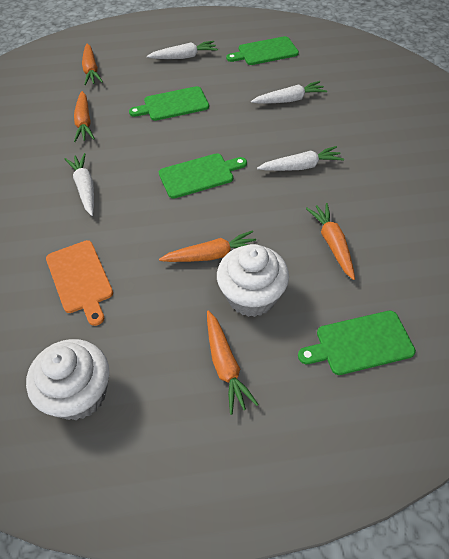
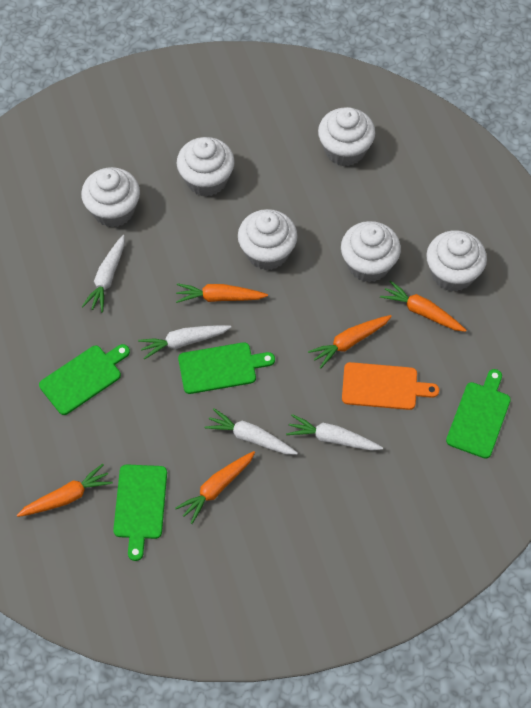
white cupcake: 2 -> 6

